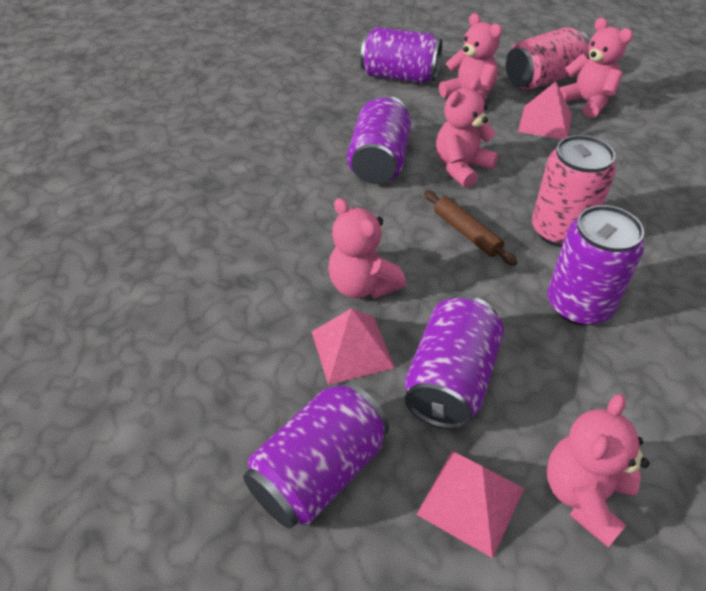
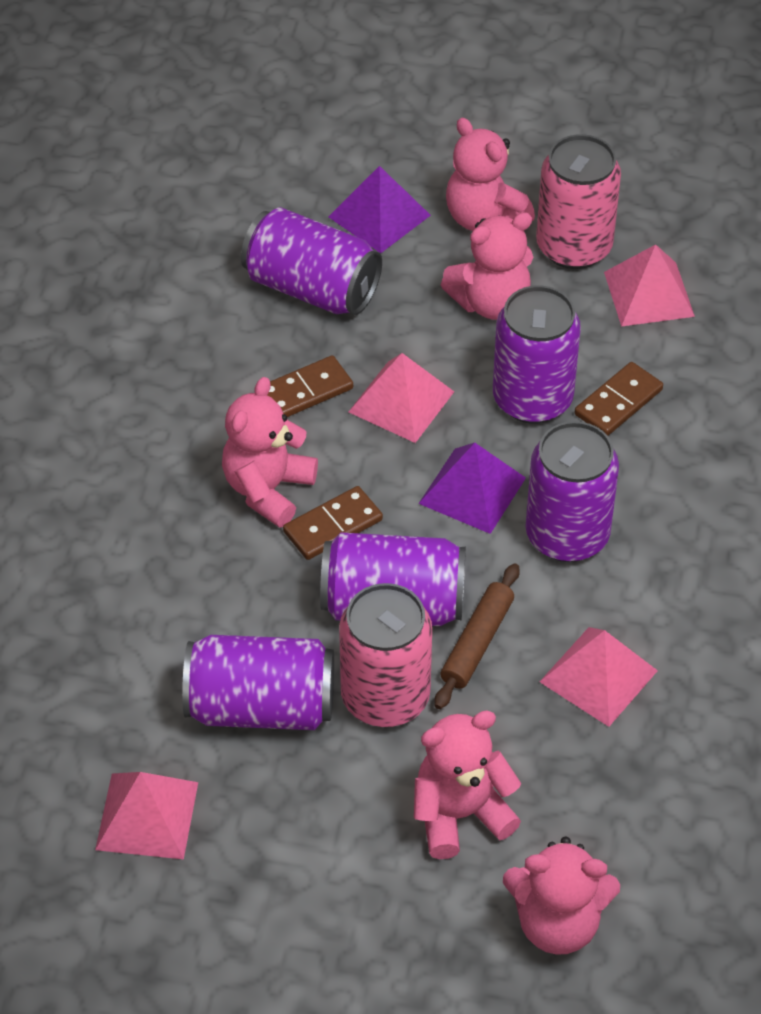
brown domino: 0 -> 3
pink pyramid: 3 -> 4
purple pyramid: 0 -> 2

